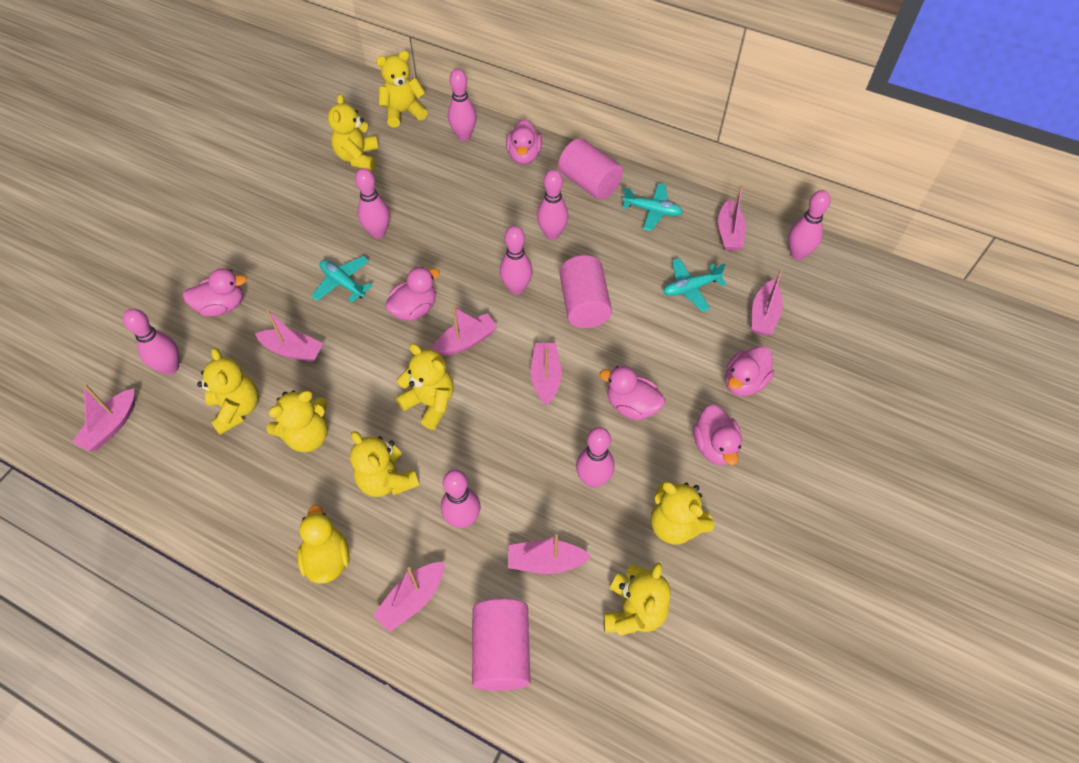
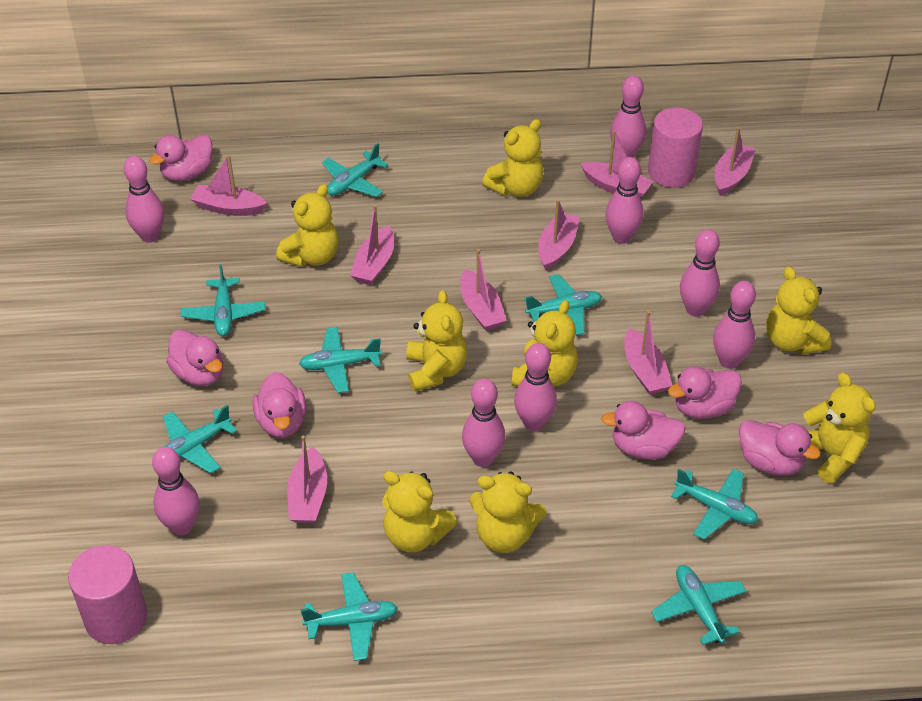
pink cylinder: 3 -> 2
turquoise plane: 3 -> 8
yellow duck: 1 -> 0

